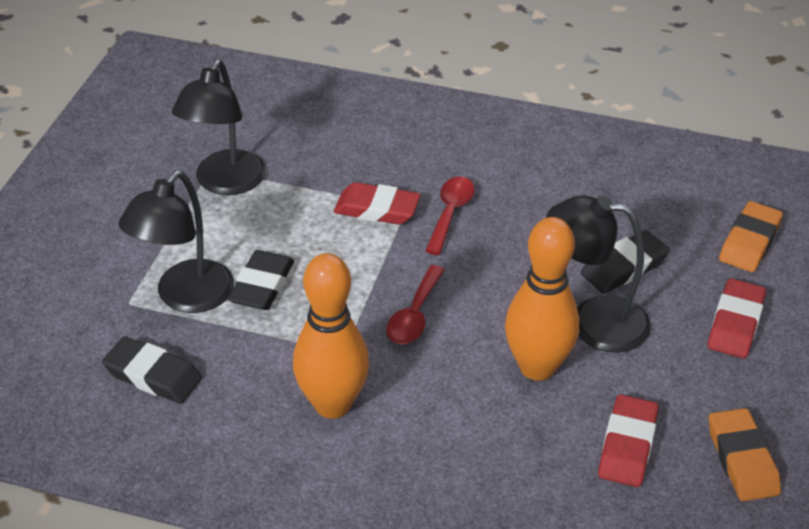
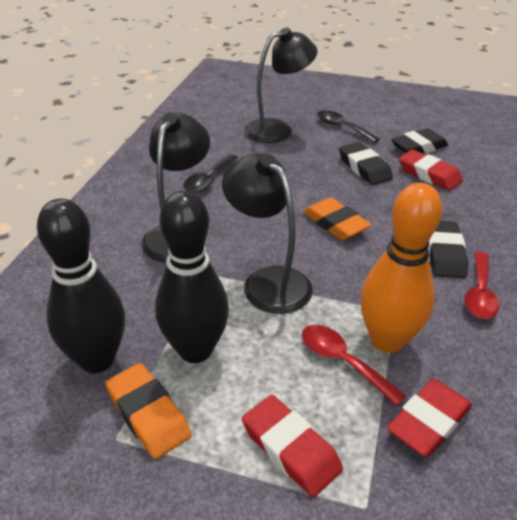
black bowling pin: 0 -> 2
black spoon: 0 -> 2
orange bowling pin: 2 -> 1

